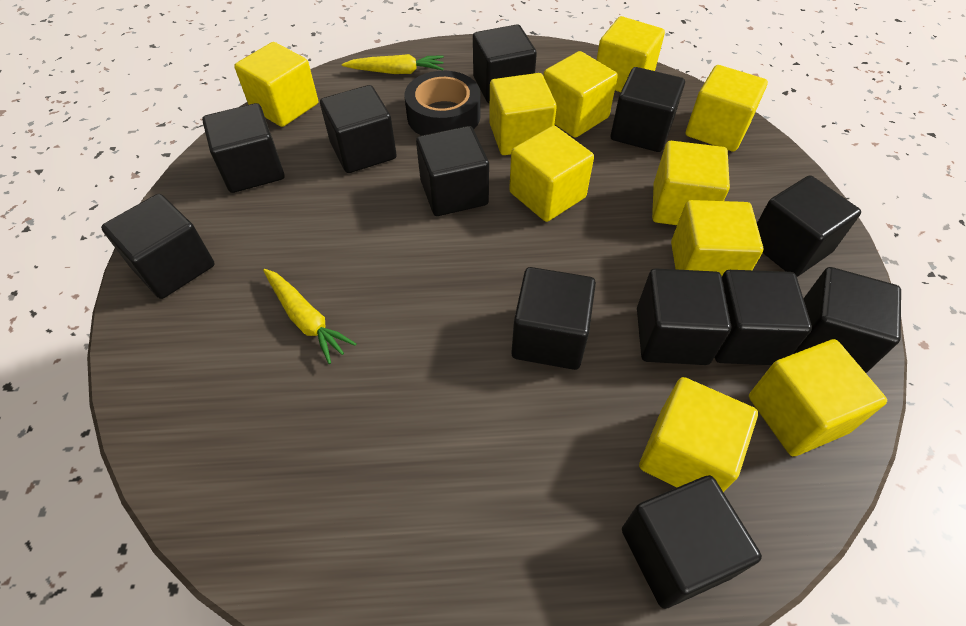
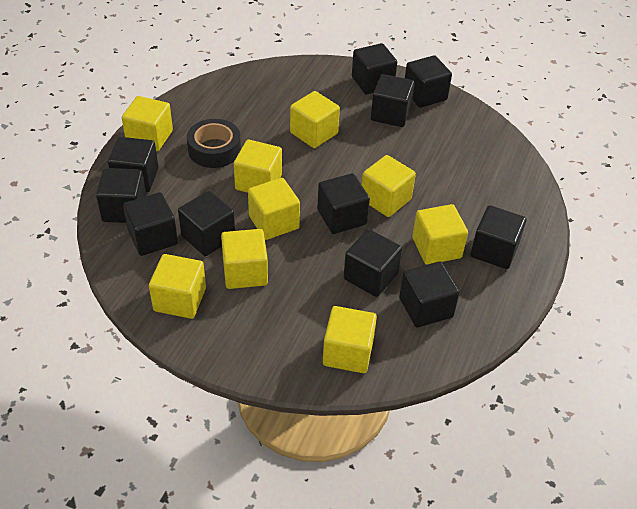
black cube: 12 -> 11
yellow carrot: 2 -> 0
yellow cube: 10 -> 9

